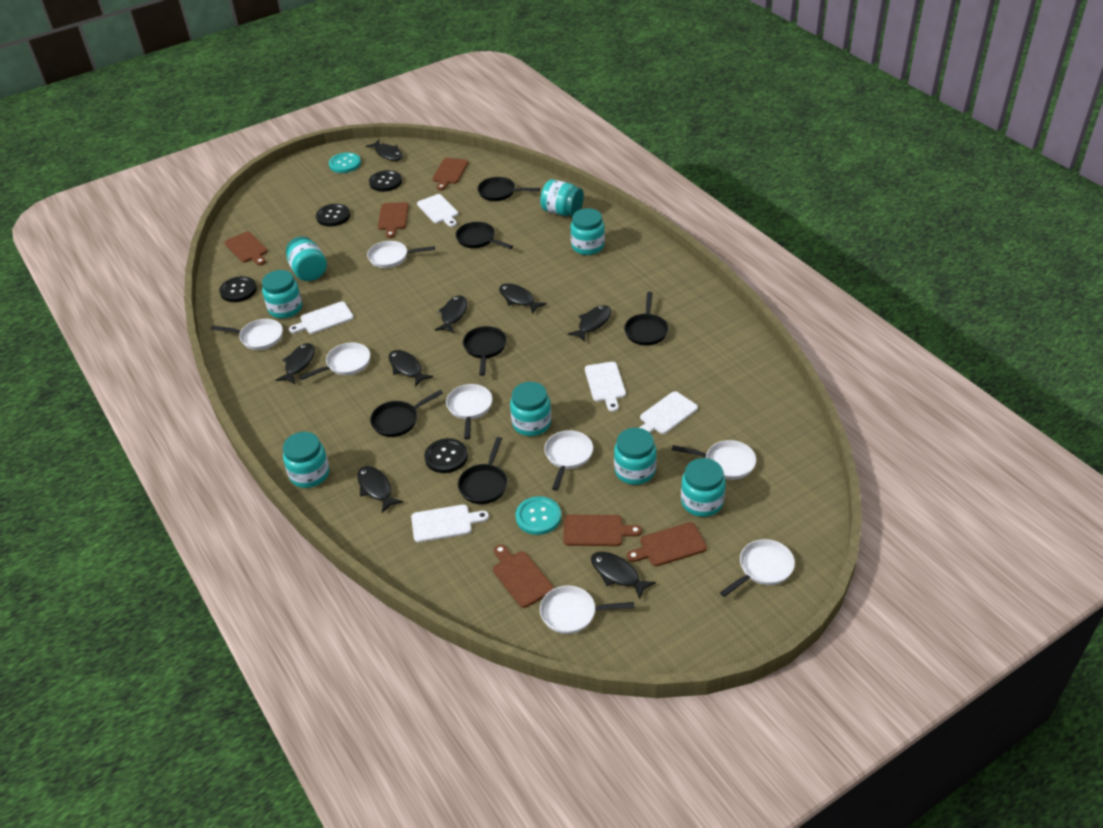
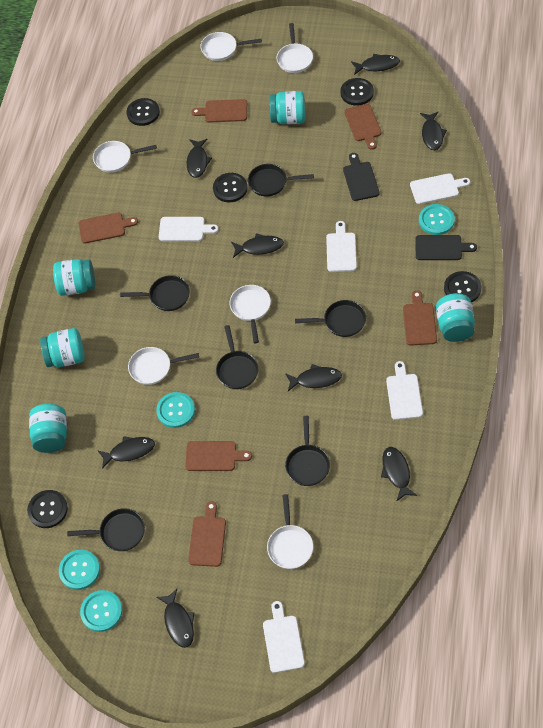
black button: 4 -> 5
black cutting board: 0 -> 2
turquoise button: 2 -> 4
turquoise jar: 8 -> 5
white pan: 8 -> 6

